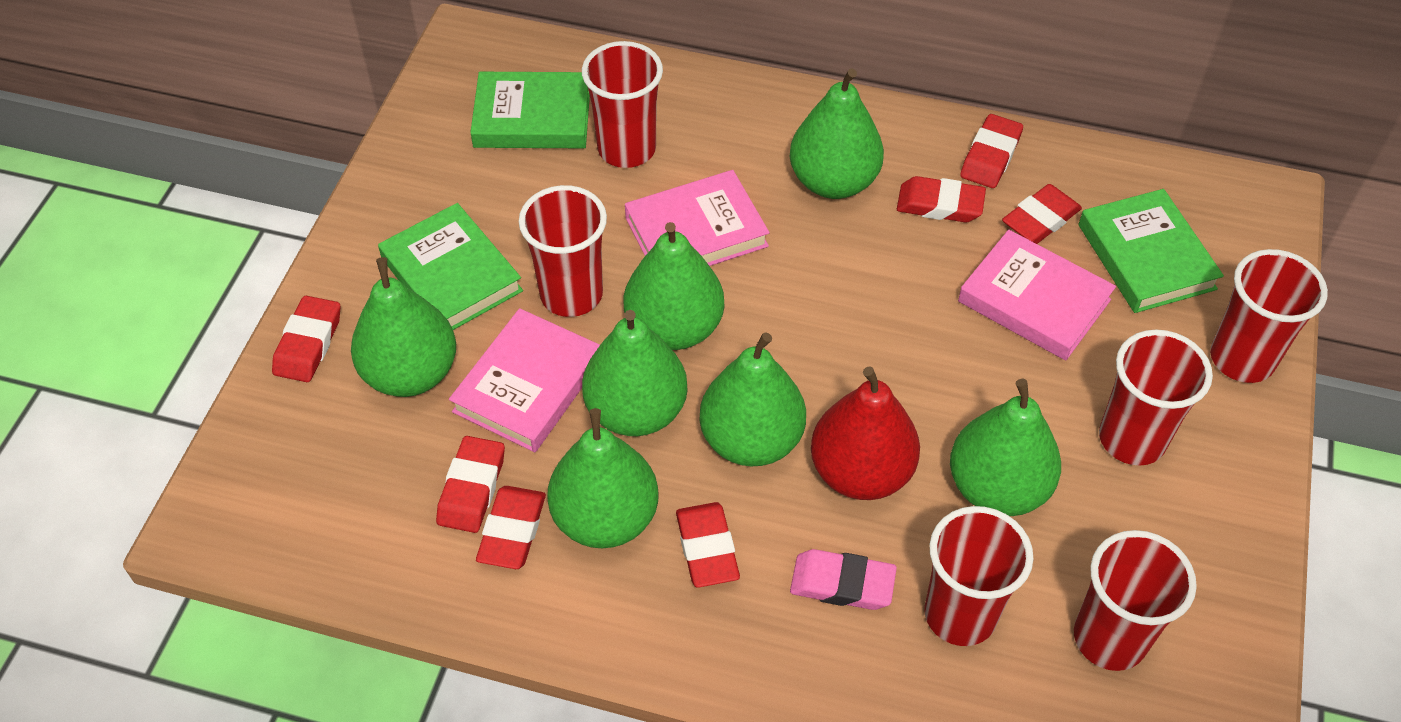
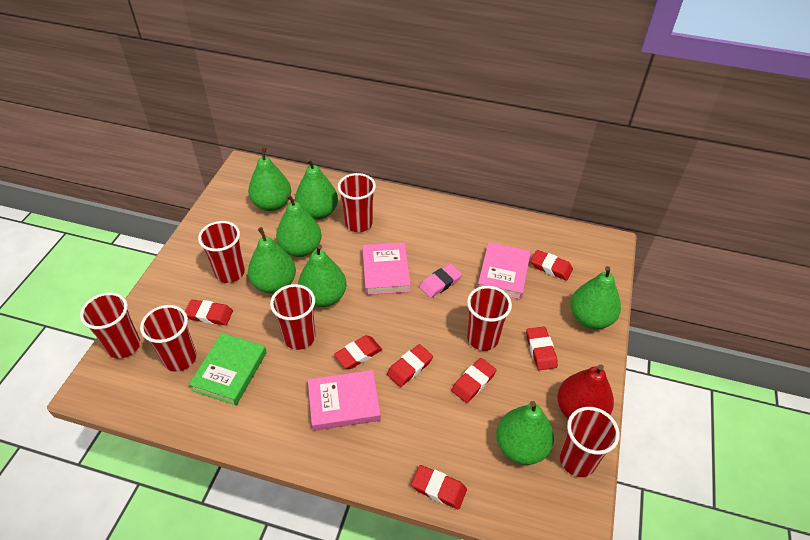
green book: 3 -> 1
red cup: 6 -> 7

